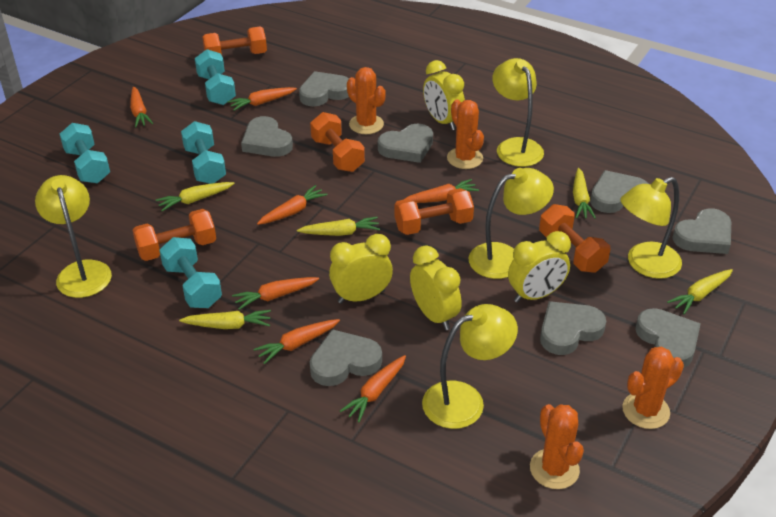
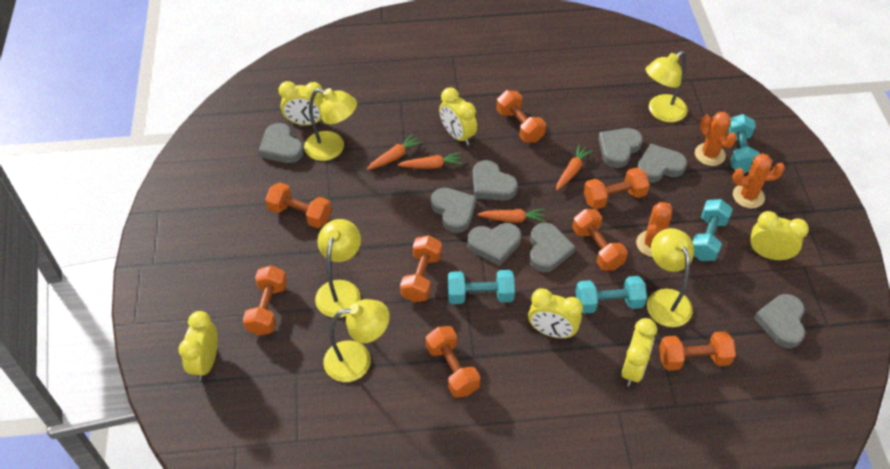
orange cactus: 4 -> 3
orange carrot: 7 -> 4
orange dumbbell: 5 -> 8
yellow carrot: 5 -> 0
yellow clock: 4 -> 6

